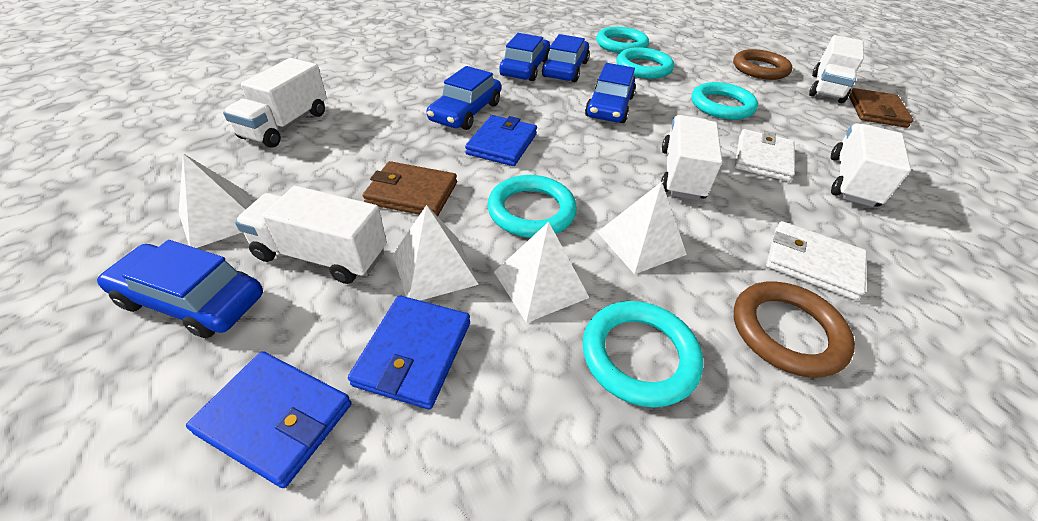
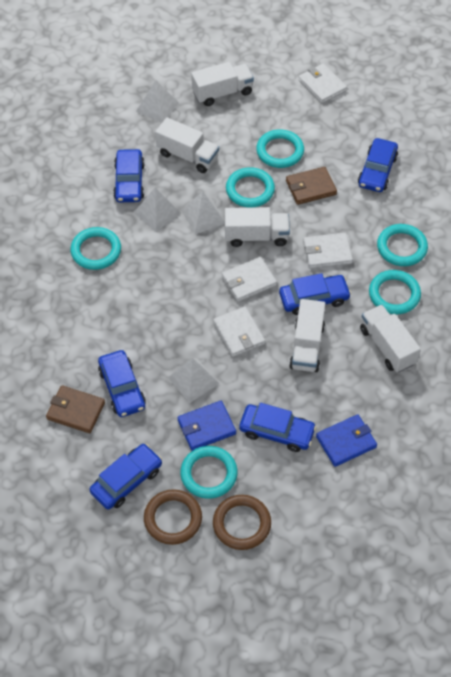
blue car: 5 -> 6
blue wallet: 3 -> 2
turquoise ring: 5 -> 6
white wallet: 2 -> 4

